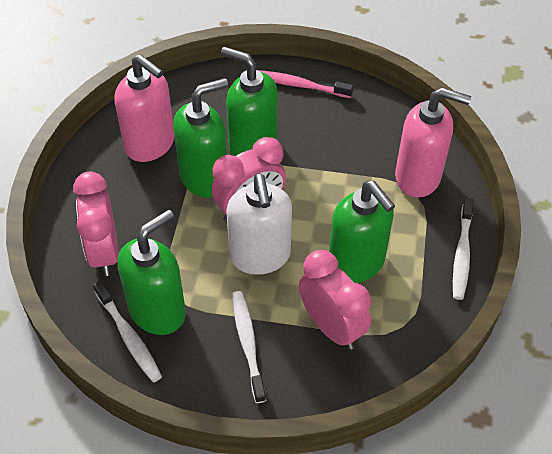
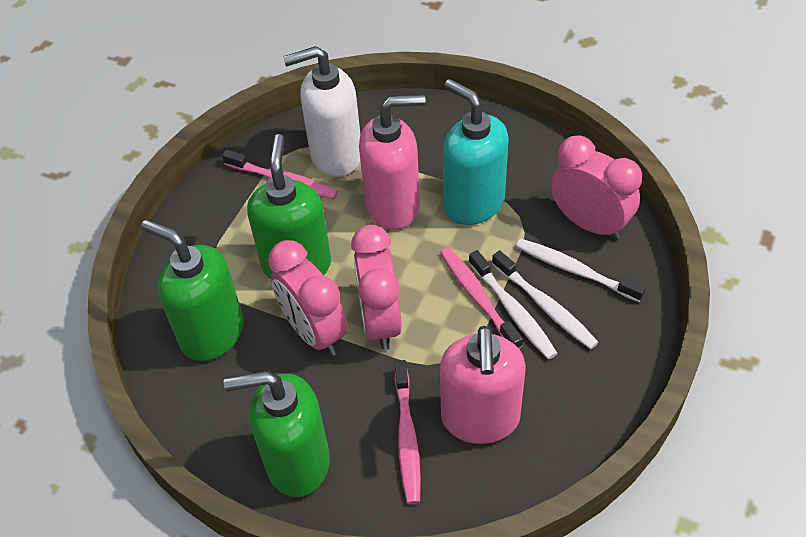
green soap dispenser: 4 -> 3
pink toothbrush: 1 -> 3
turquoise soap dispenser: 0 -> 1

